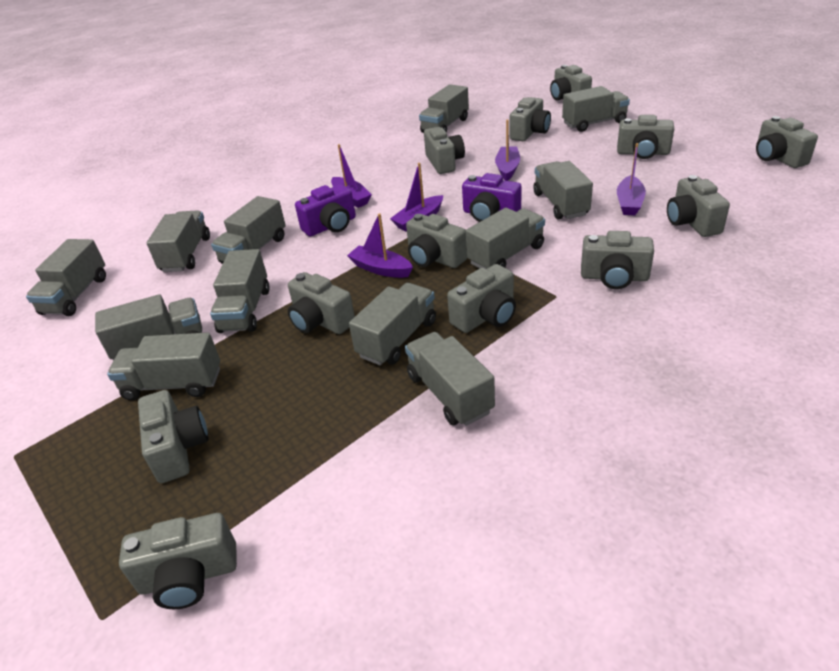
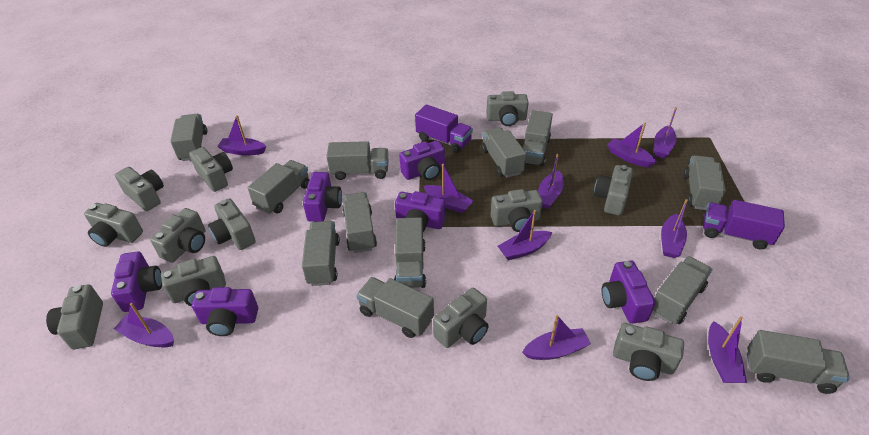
purple boat: 5 -> 10
purple camera: 2 -> 6
purple truck: 0 -> 2

